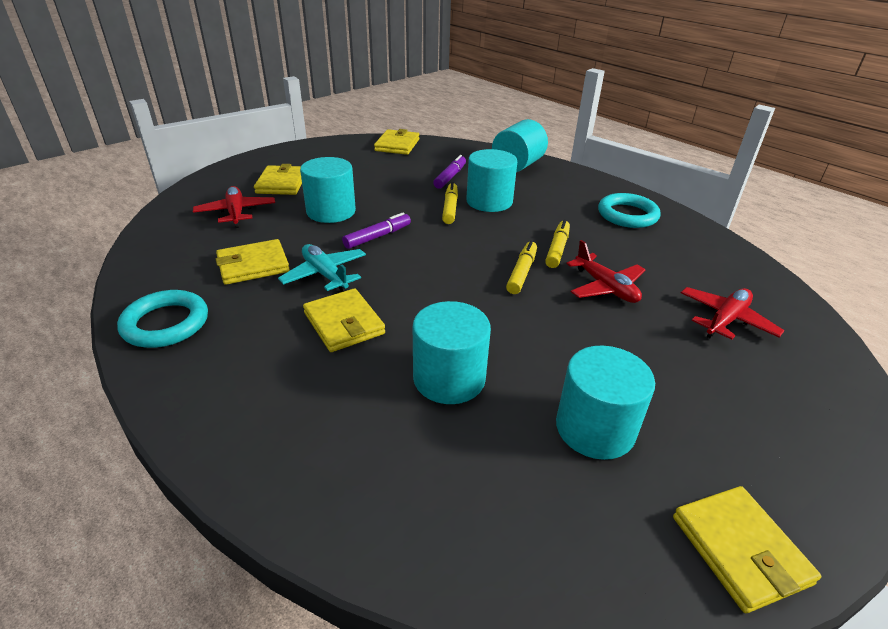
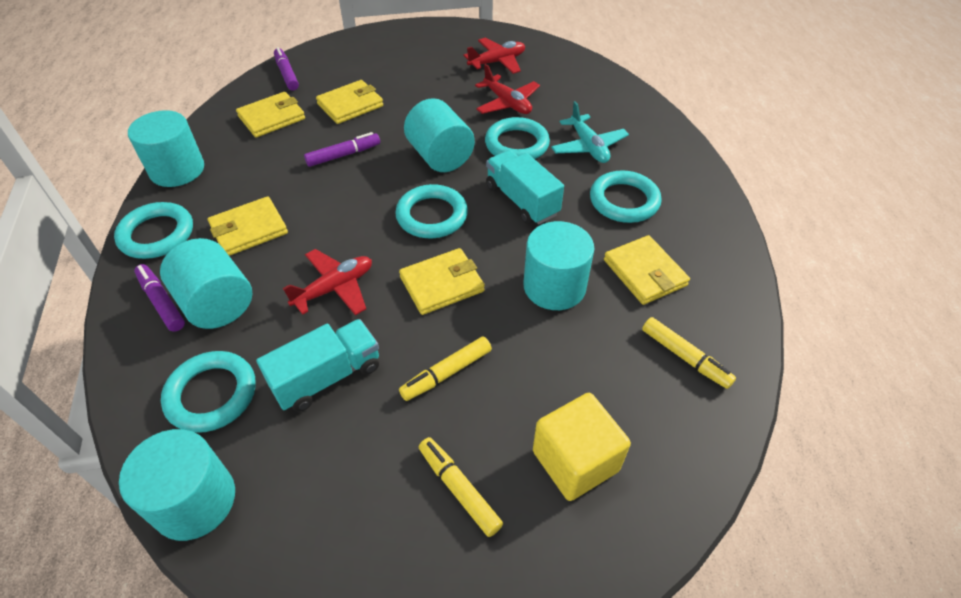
purple marker: 2 -> 3
turquoise ring: 2 -> 5
turquoise truck: 0 -> 2
yellow cube: 0 -> 1

